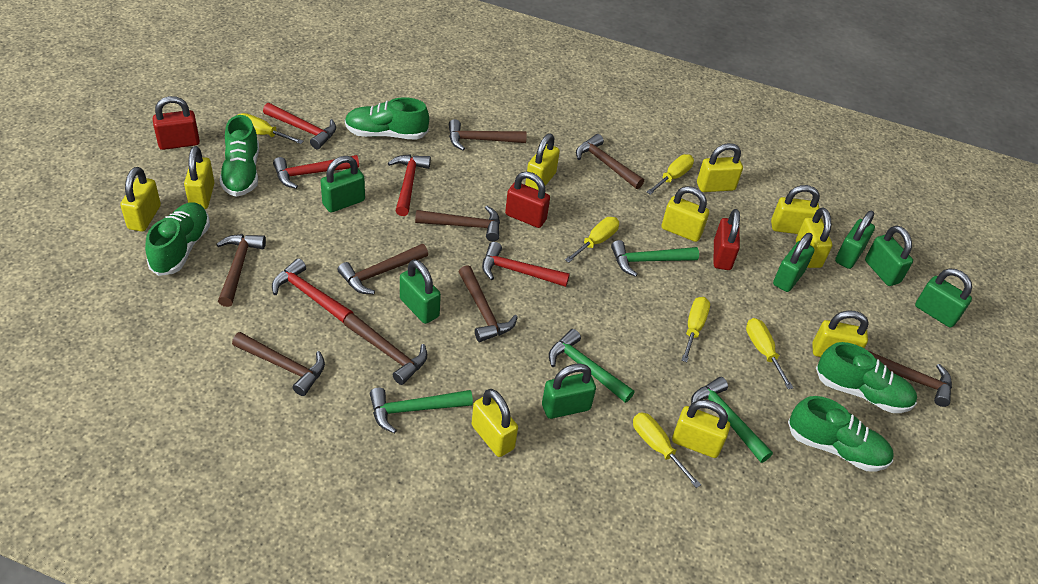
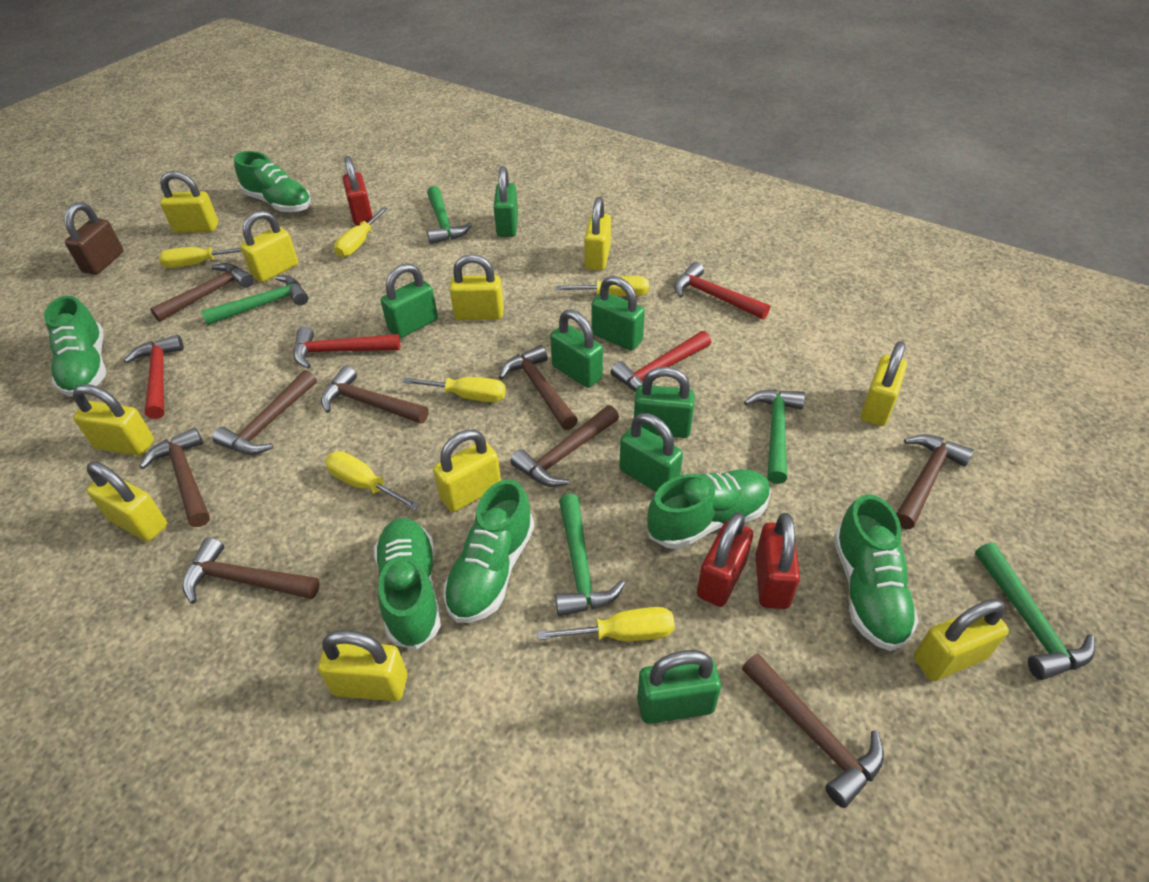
brown padlock: 0 -> 1
green hammer: 4 -> 5
green shoe: 5 -> 6
red hammer: 5 -> 4

